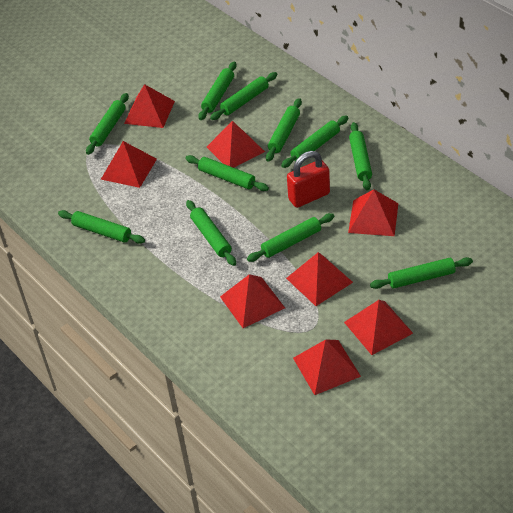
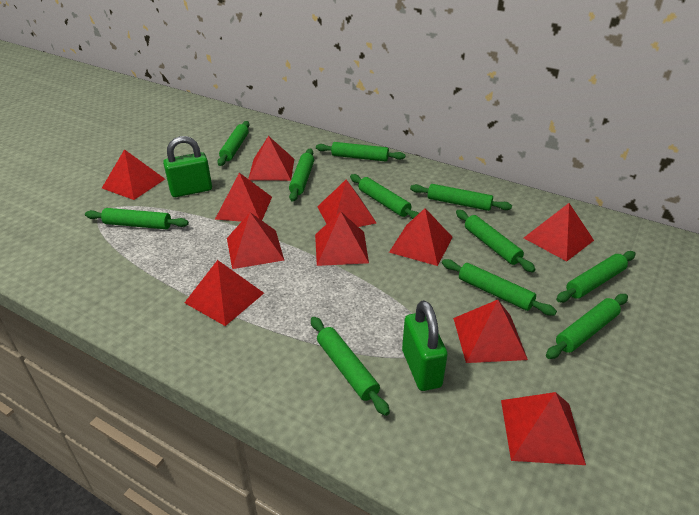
green padlock: 0 -> 2
red padlock: 1 -> 0
red pyramid: 8 -> 11

